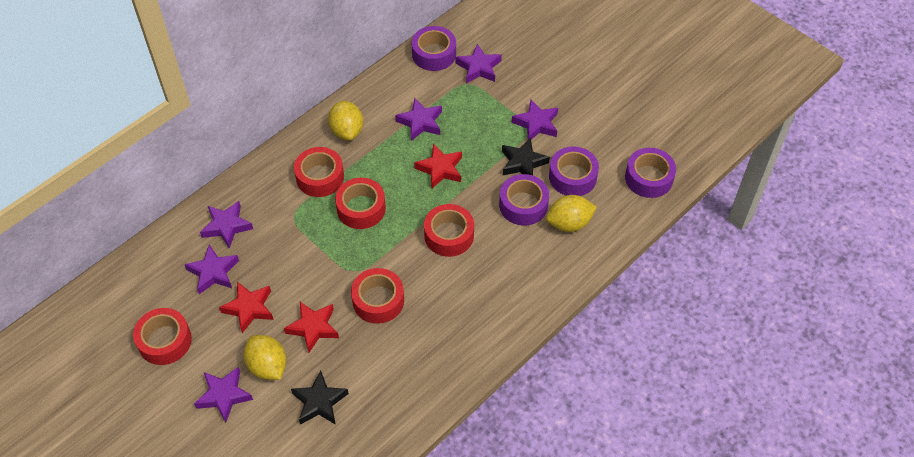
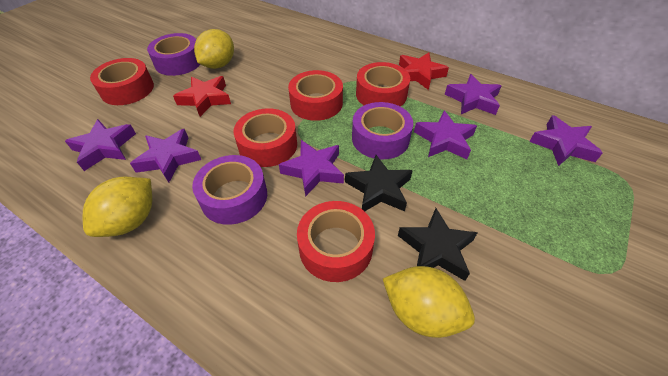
purple tape: 4 -> 3
red star: 3 -> 2

